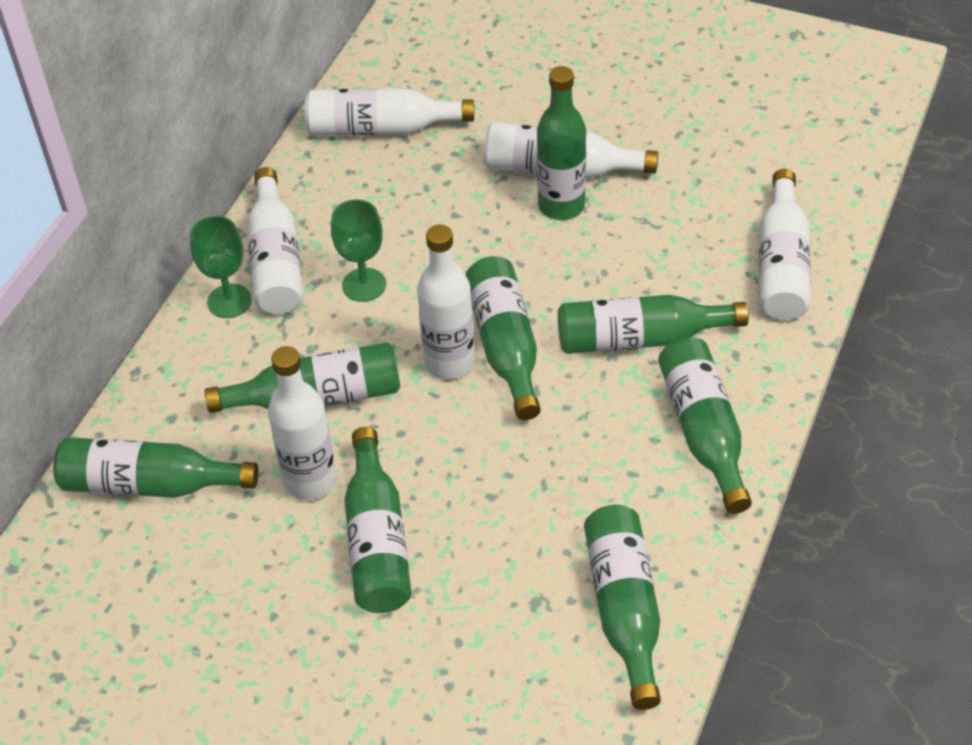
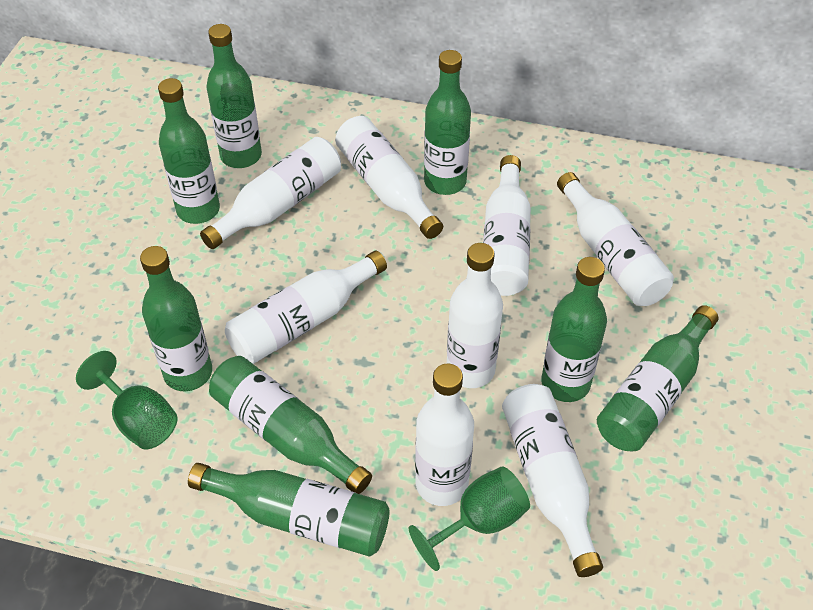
white bottle: 6 -> 8

